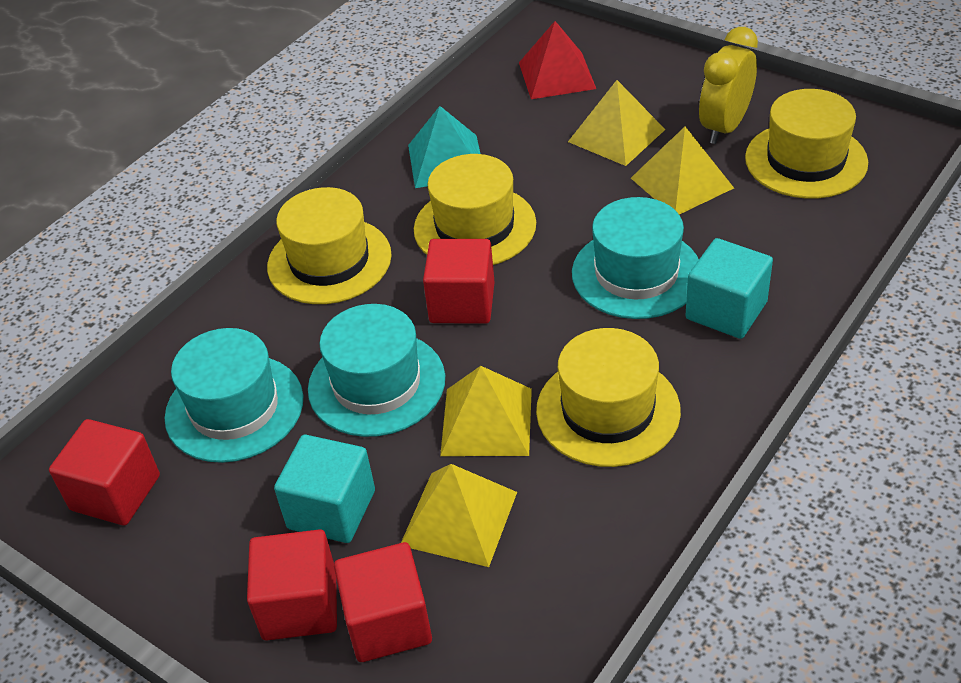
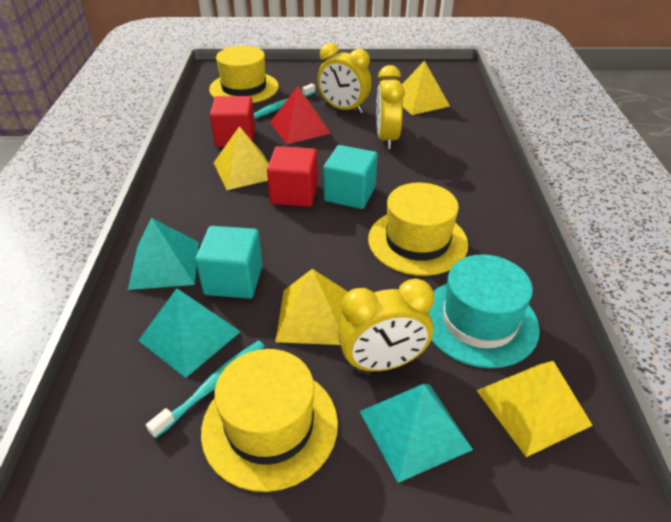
red cube: 4 -> 2
turquoise hat: 3 -> 1
turquoise pyramid: 1 -> 3
turquoise toothbrush: 0 -> 2
yellow clock: 1 -> 3
yellow hat: 4 -> 3

